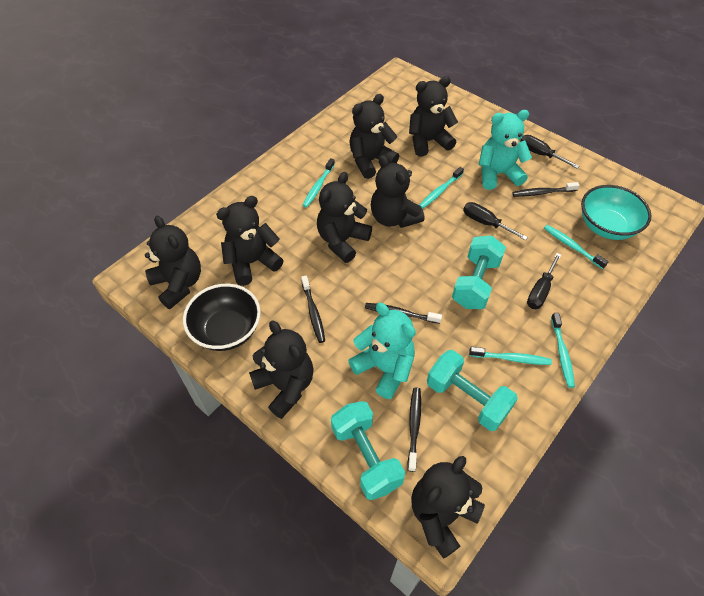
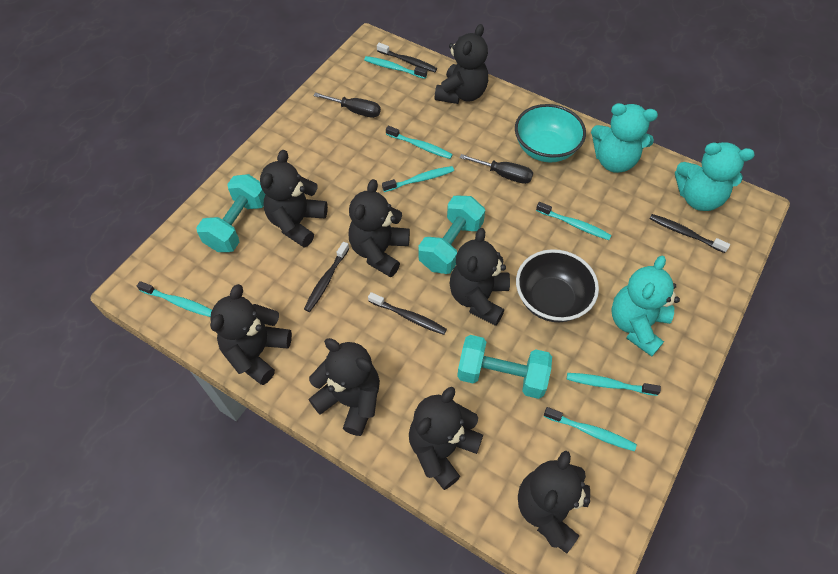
black screwdriver: 3 -> 2
turquoise teddy bear: 2 -> 3
turquoise toothbrush: 5 -> 7

